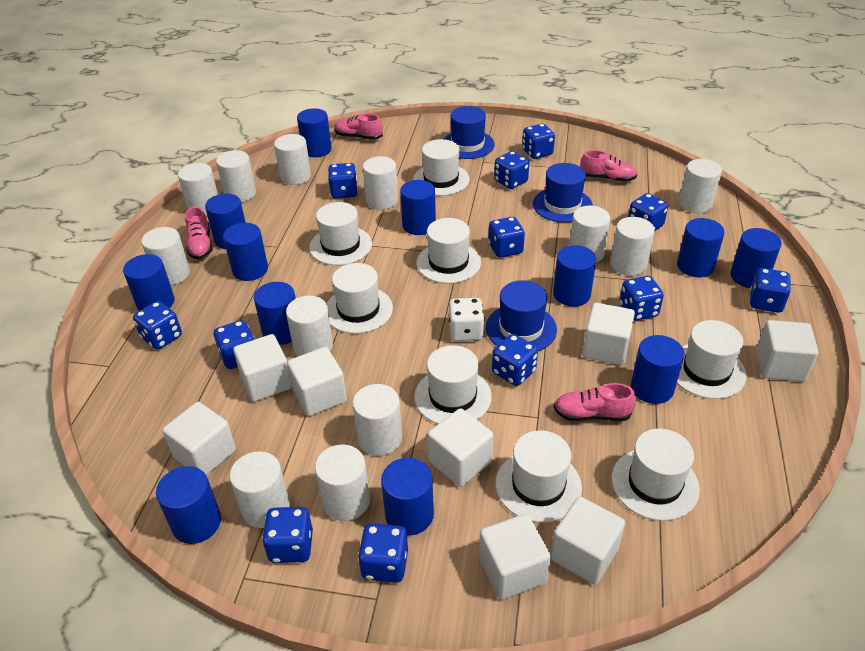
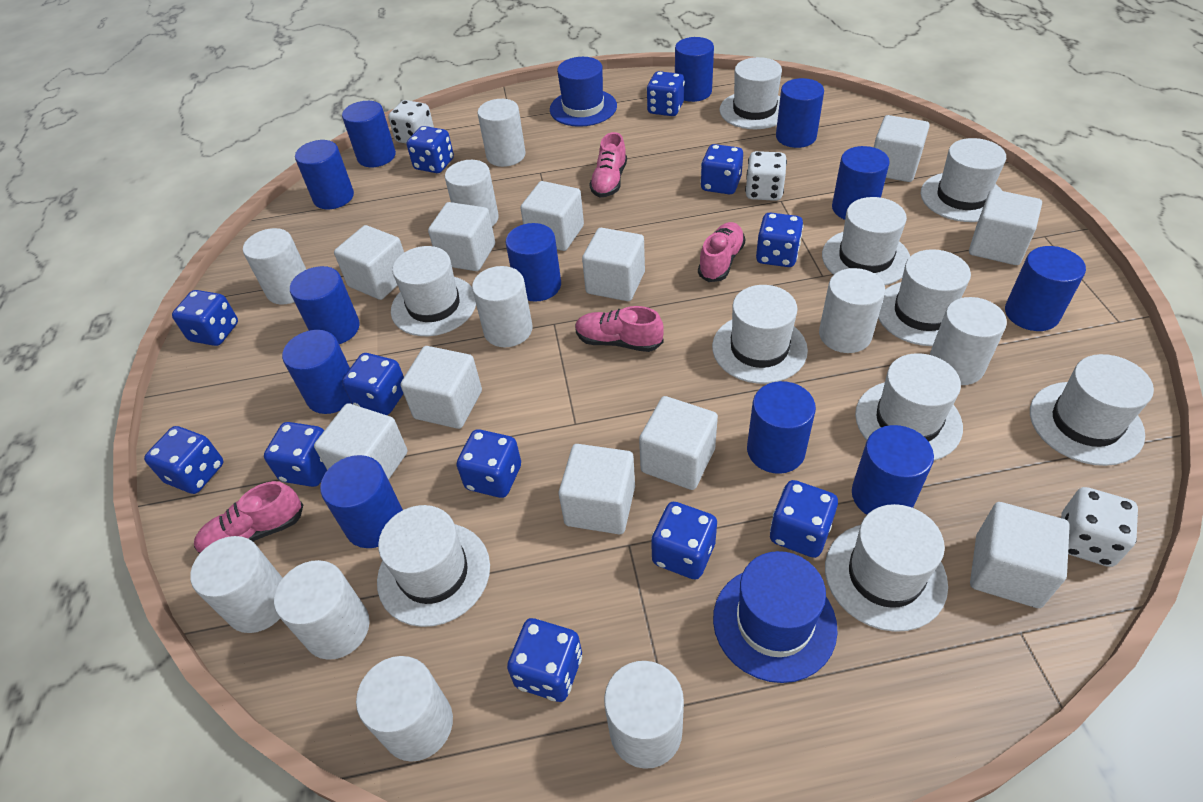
blue hat: 3 -> 2
white cube: 8 -> 11
white cylinder: 12 -> 10
white dice: 1 -> 3
white hat: 8 -> 10

